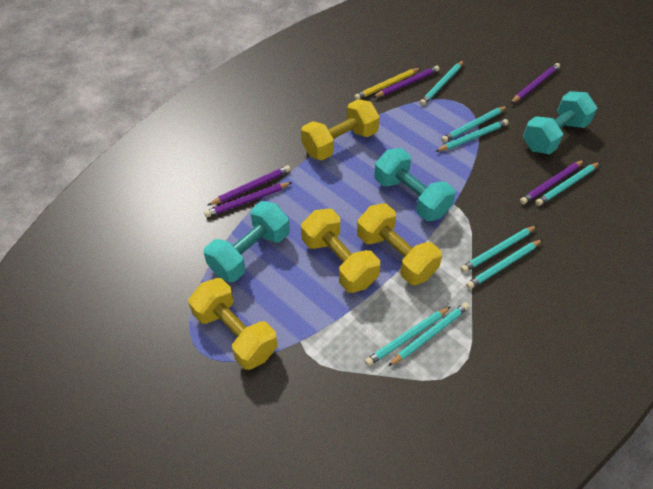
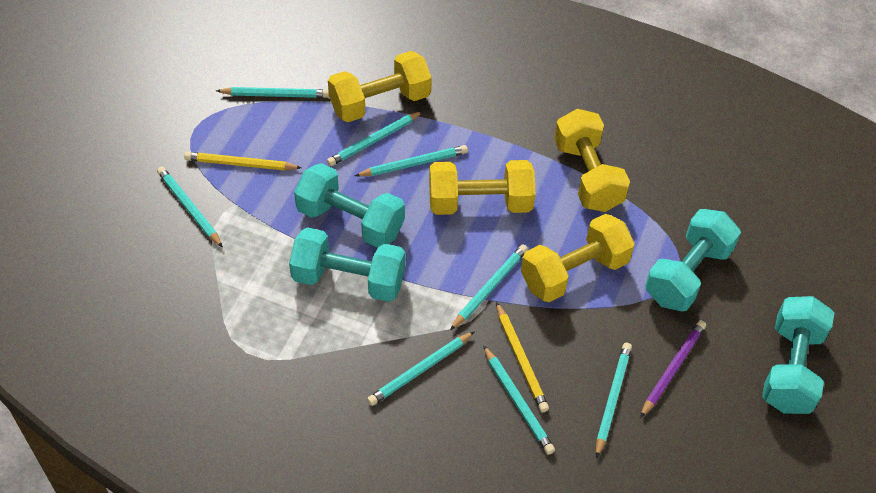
purple pencil: 5 -> 1
turquoise dumbbell: 3 -> 4
yellow pencil: 1 -> 2

